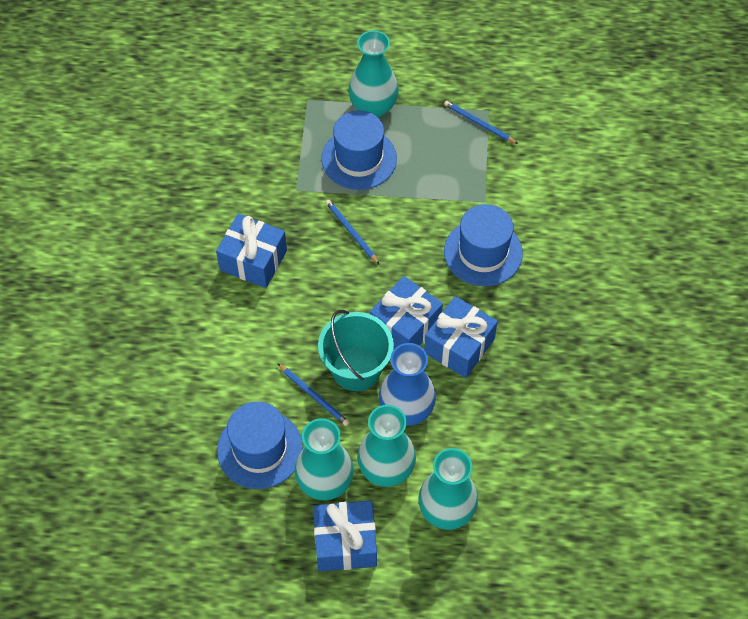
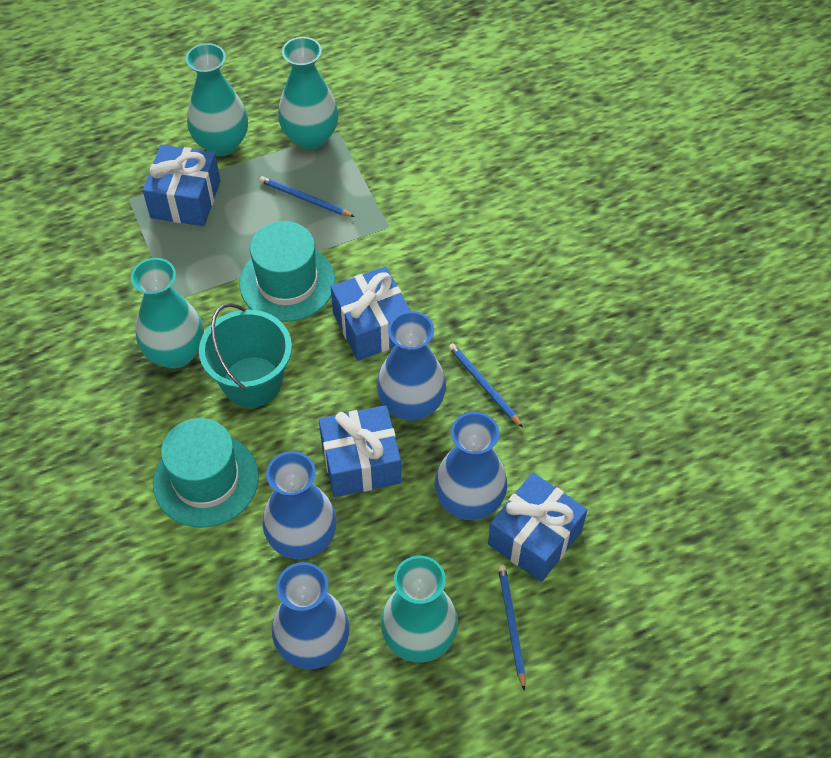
blue hat: 3 -> 0
blue vase: 1 -> 4
turquoise hat: 0 -> 2

